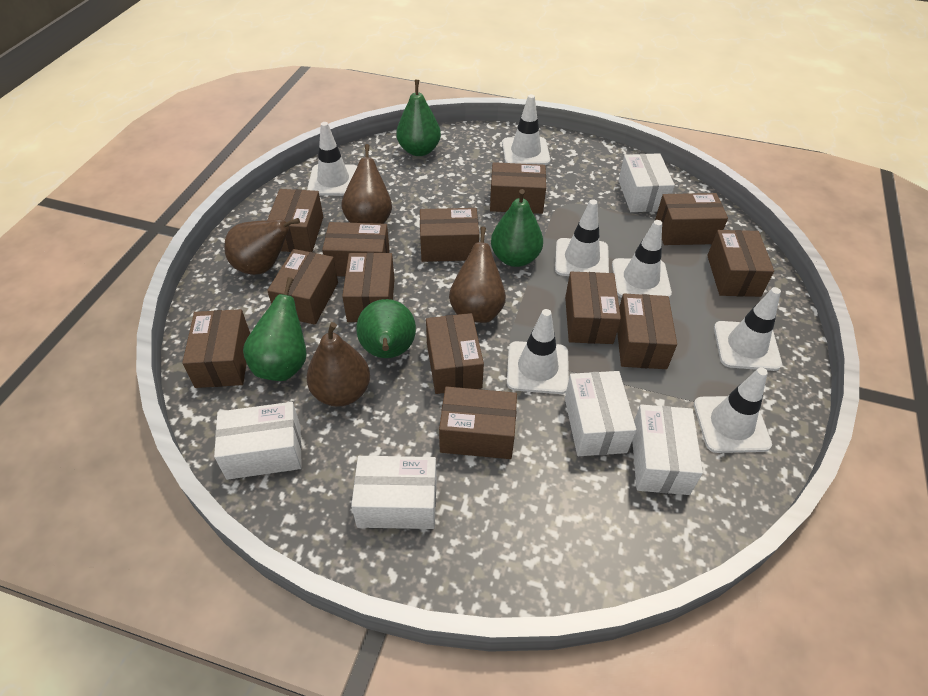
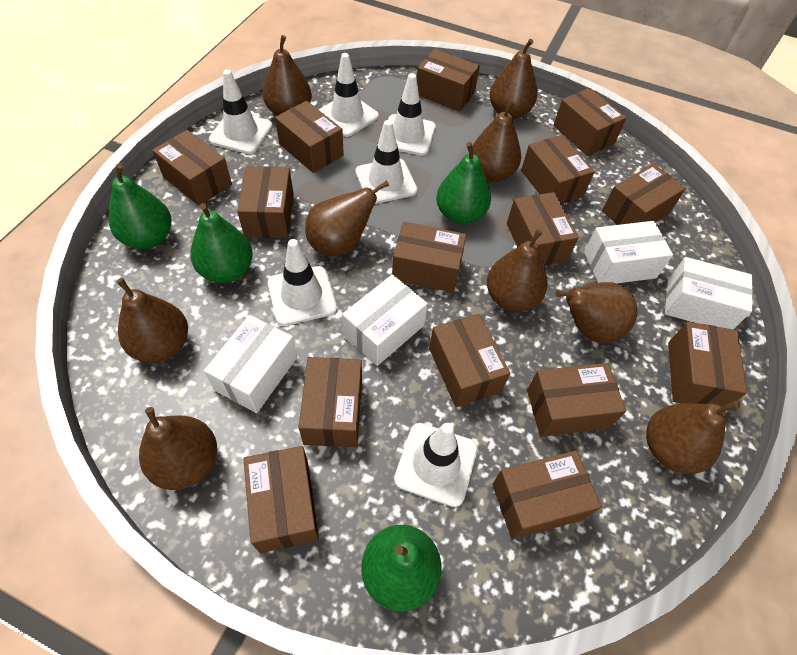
brown box: 13 -> 15
brown pear: 4 -> 9
white box: 5 -> 4
white traffic cone: 7 -> 6

